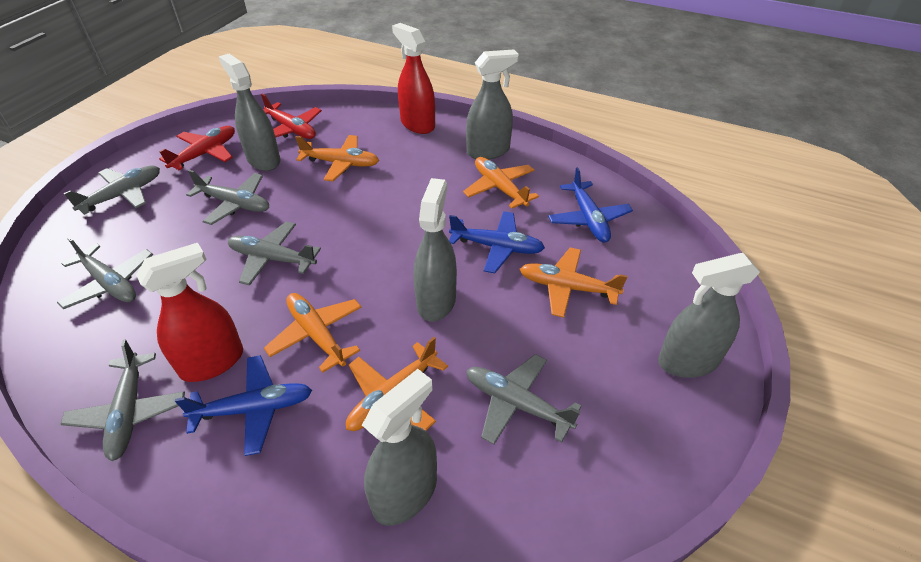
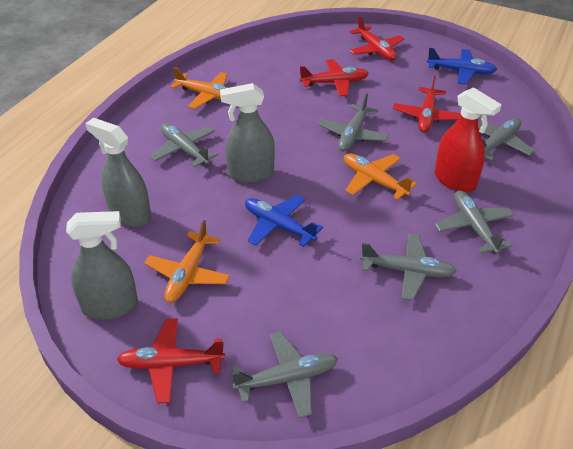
blue plane: 3 -> 2
grey spray bottle: 5 -> 3
orange plane: 5 -> 3
red plane: 2 -> 4
red spray bottle: 2 -> 1

